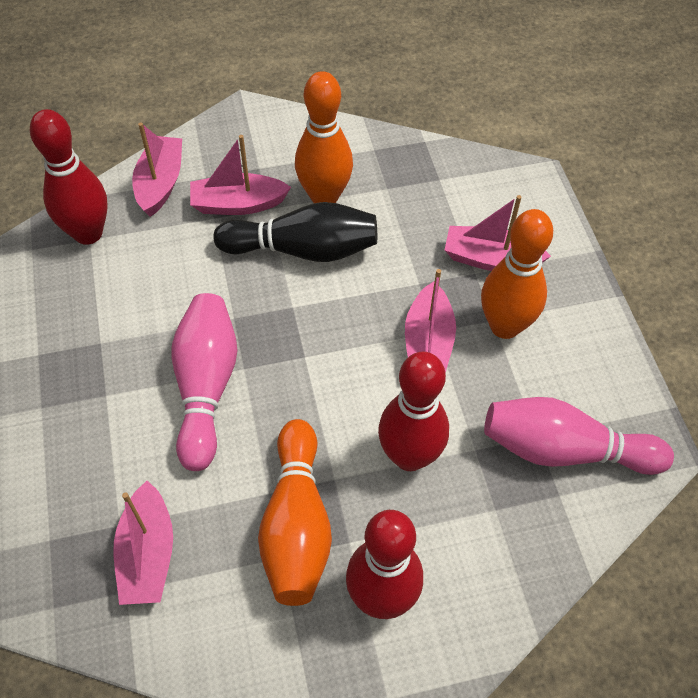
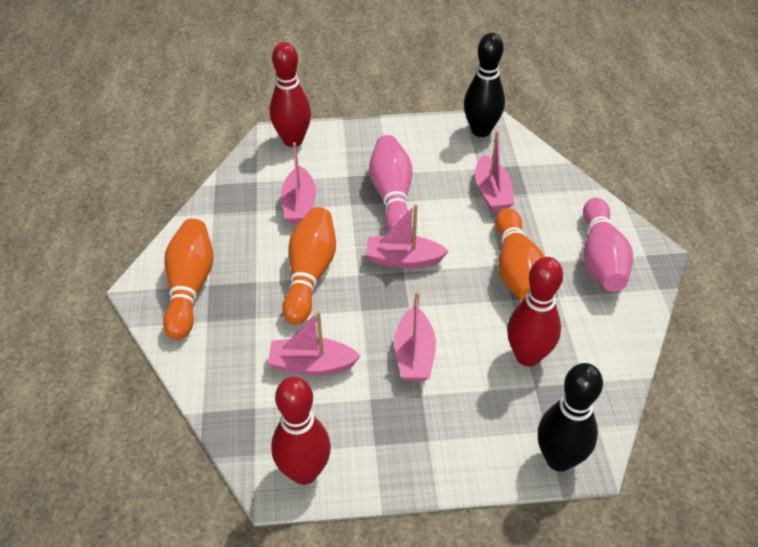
black bowling pin: 1 -> 2

